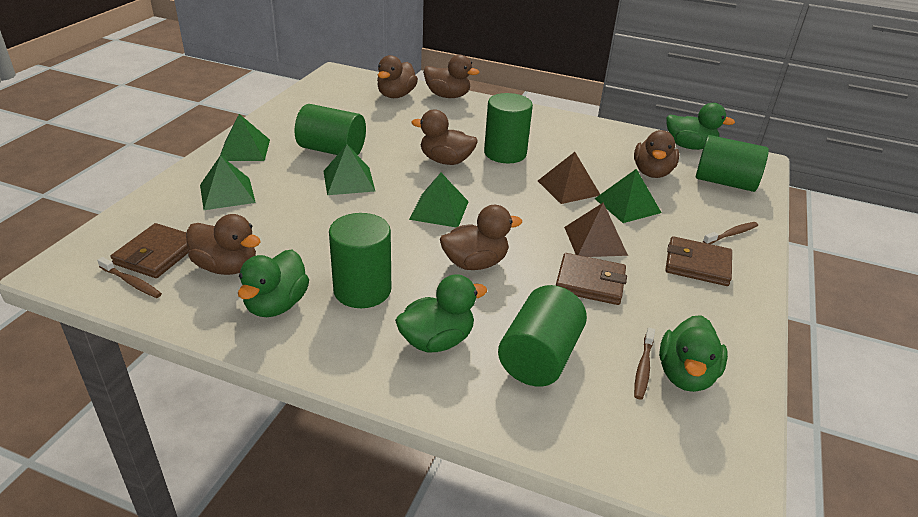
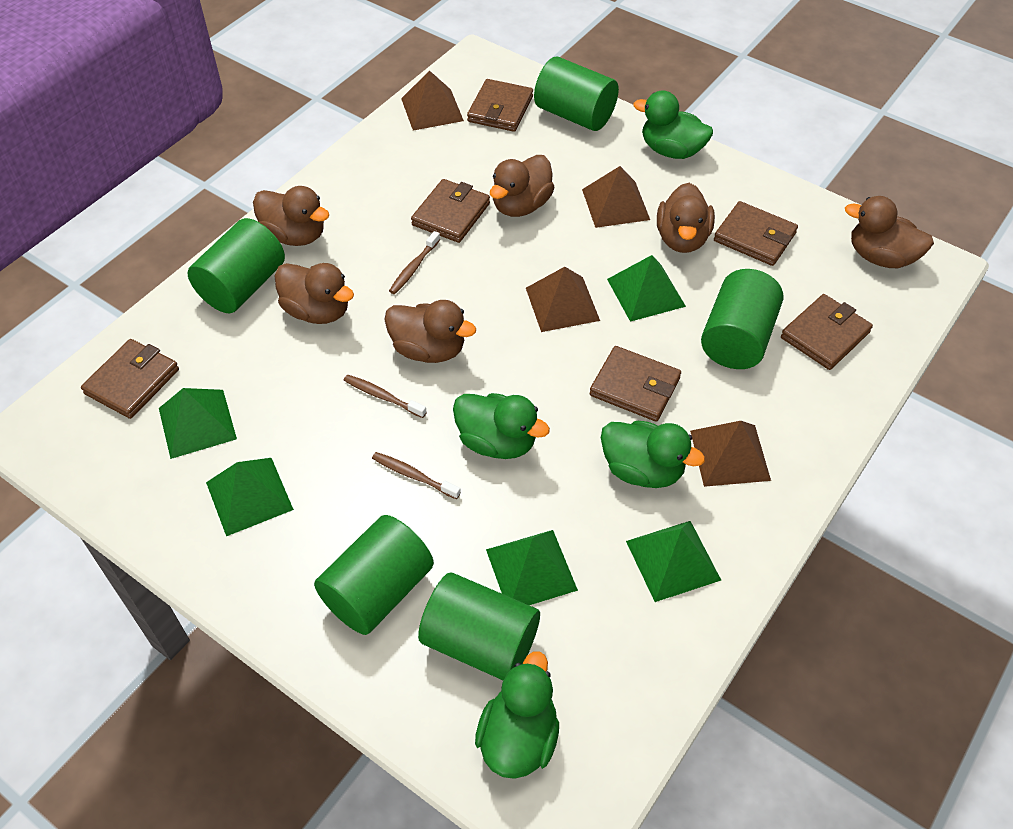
brown pyramid: 2 -> 4
brown wallet: 3 -> 6

